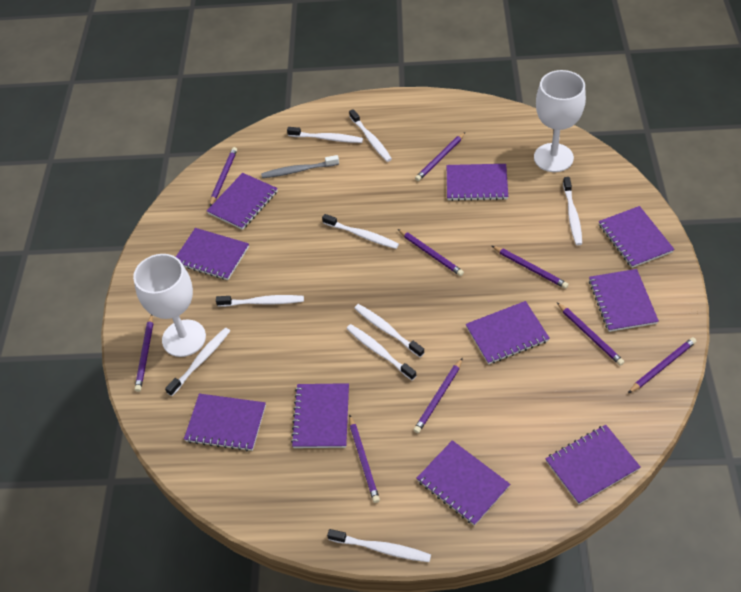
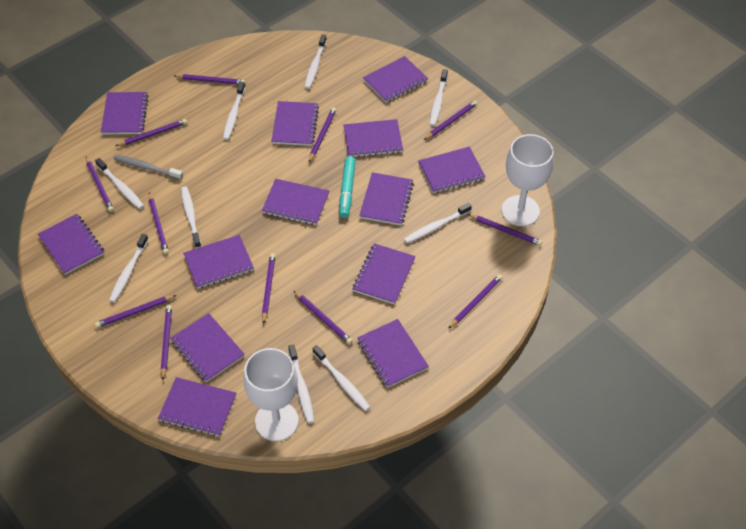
purple notebook: 10 -> 13
purple pencil: 9 -> 12
turquoise marker: 0 -> 1

